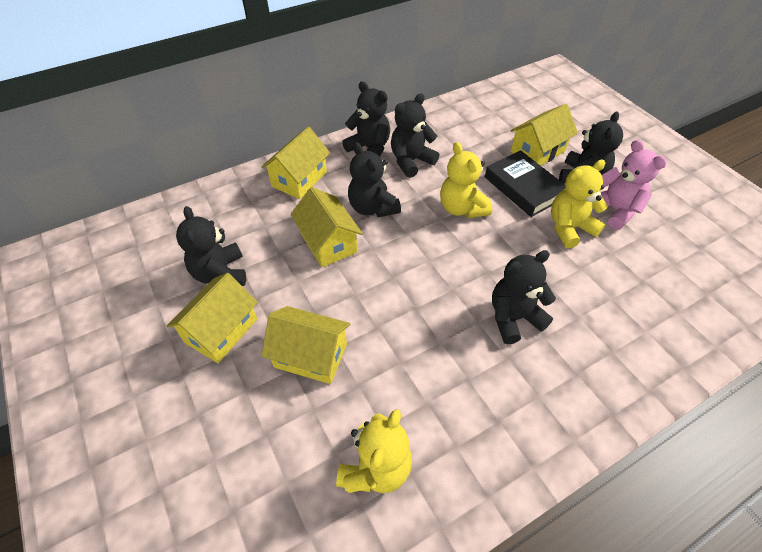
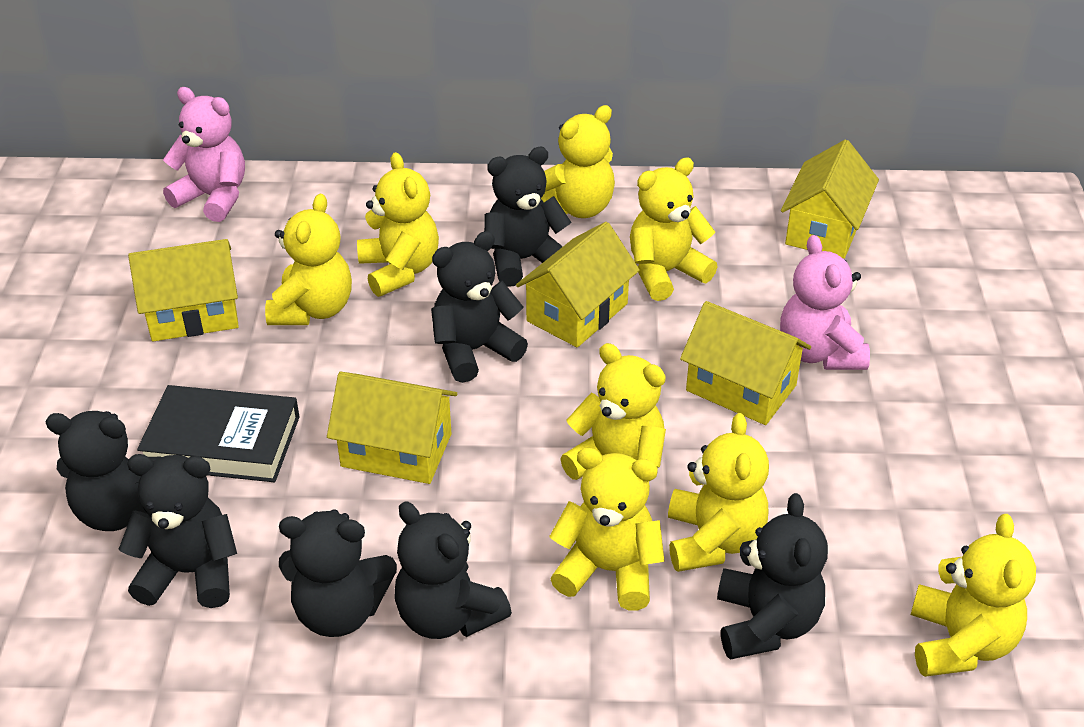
black teddy bear: 6 -> 7
pink teddy bear: 1 -> 2
yellow teddy bear: 3 -> 8

